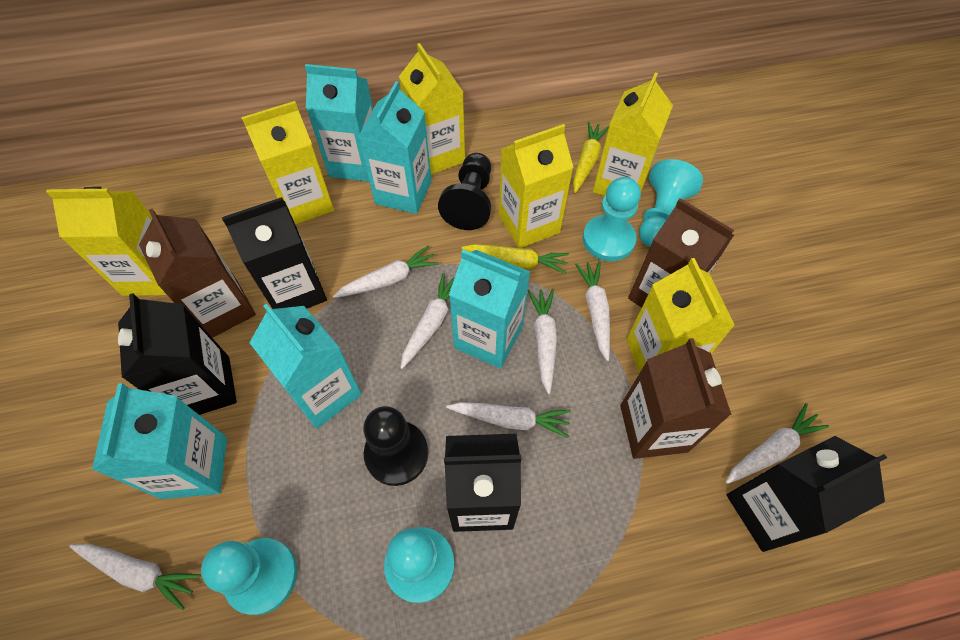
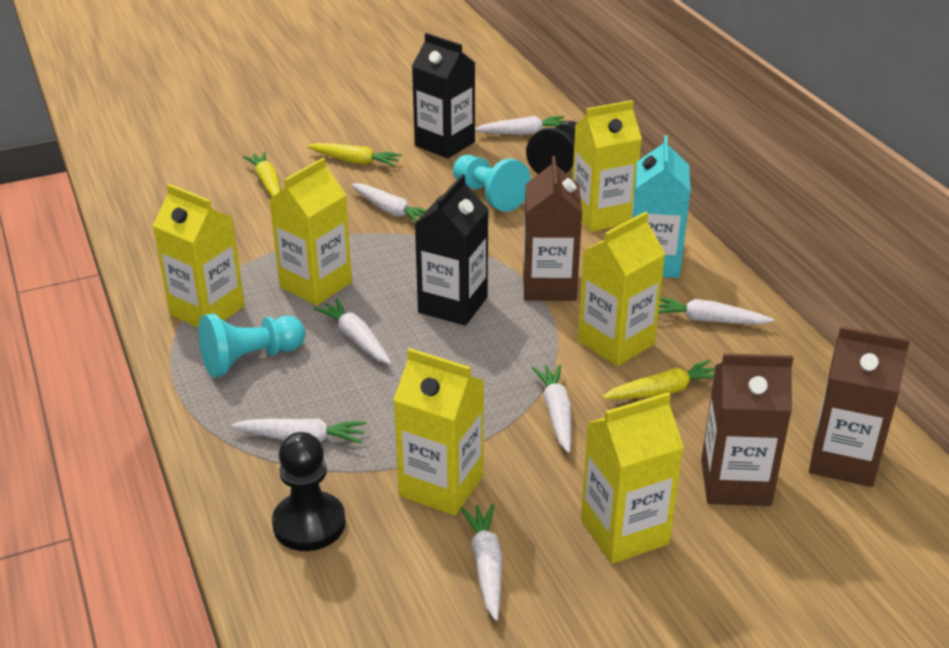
black carton: 4 -> 2
turquoise carton: 5 -> 1
turquoise pawn: 4 -> 2
yellow carrot: 2 -> 3

